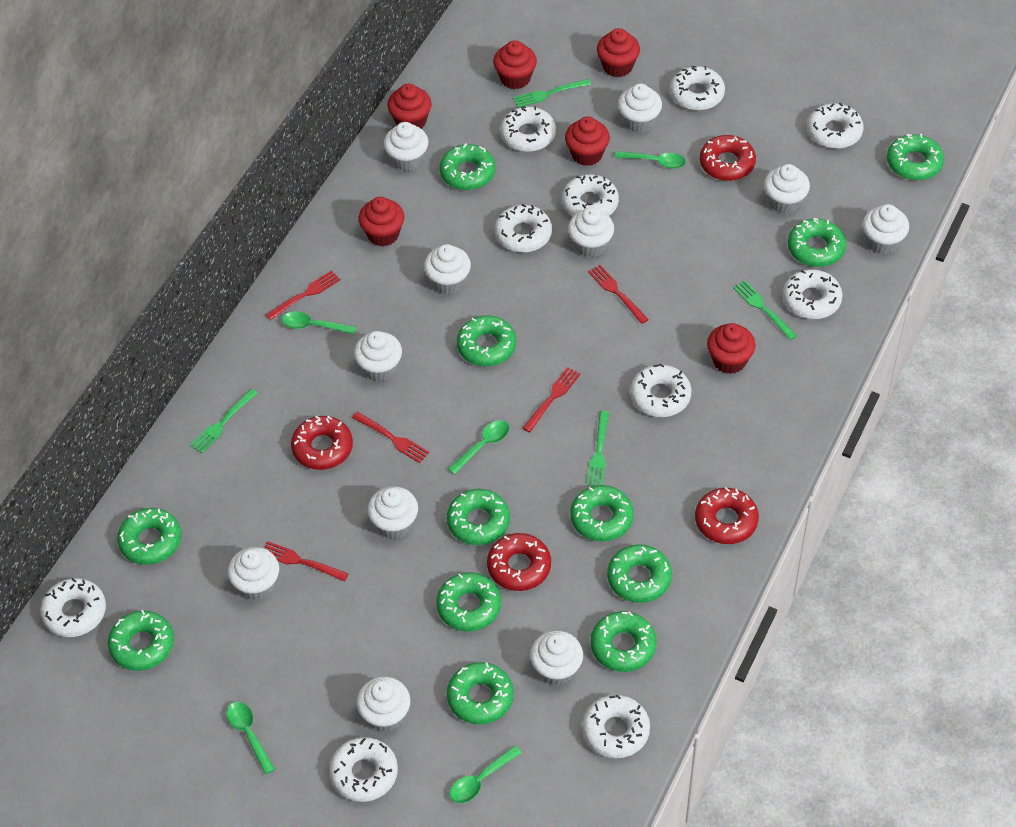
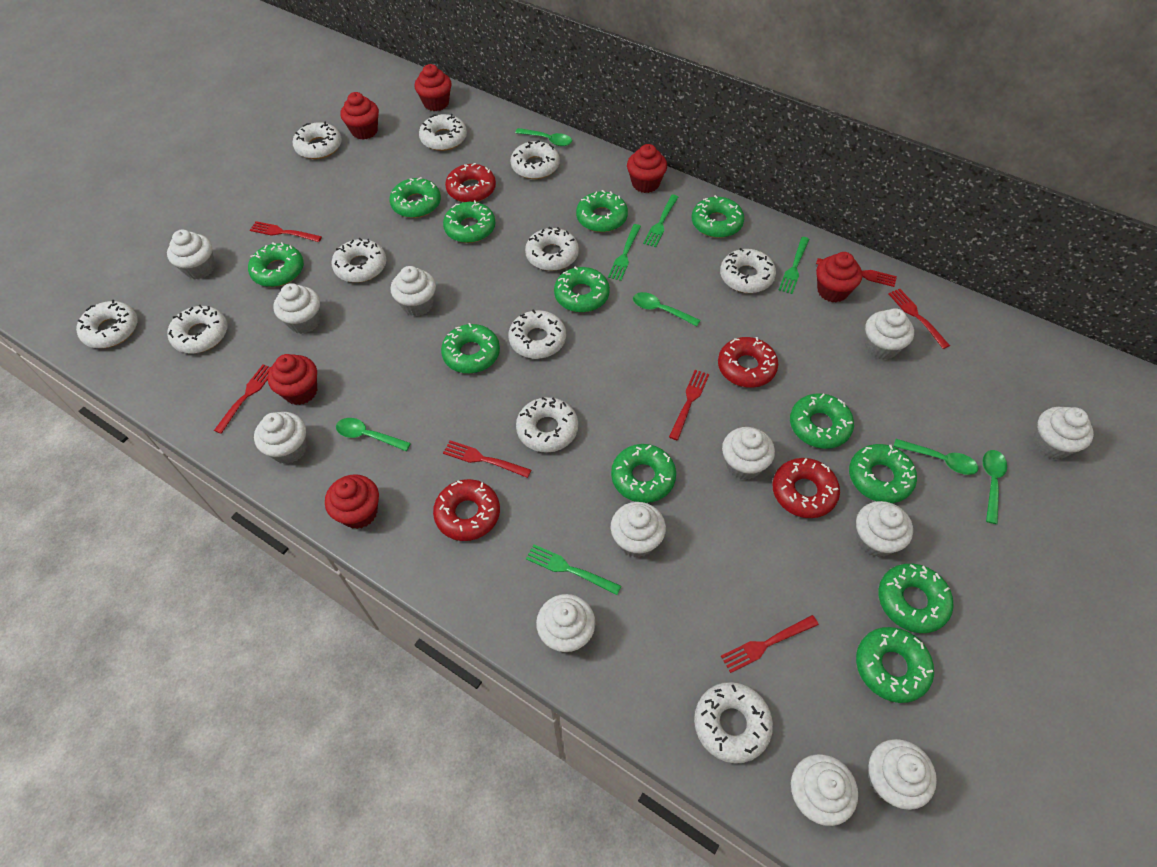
red fork: 5 -> 7
white cupcake: 11 -> 12
white donut: 10 -> 11

